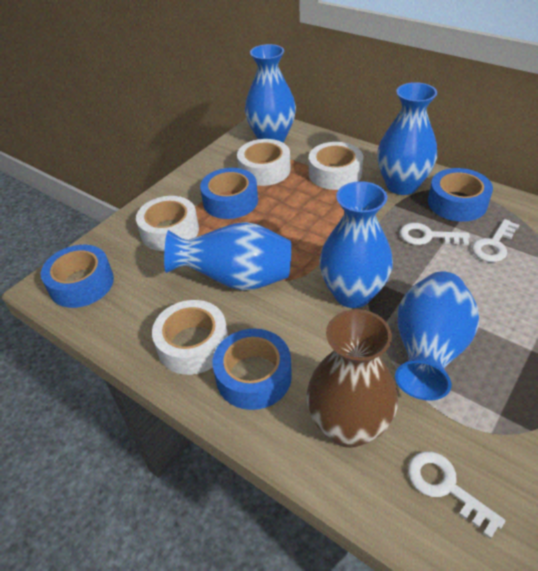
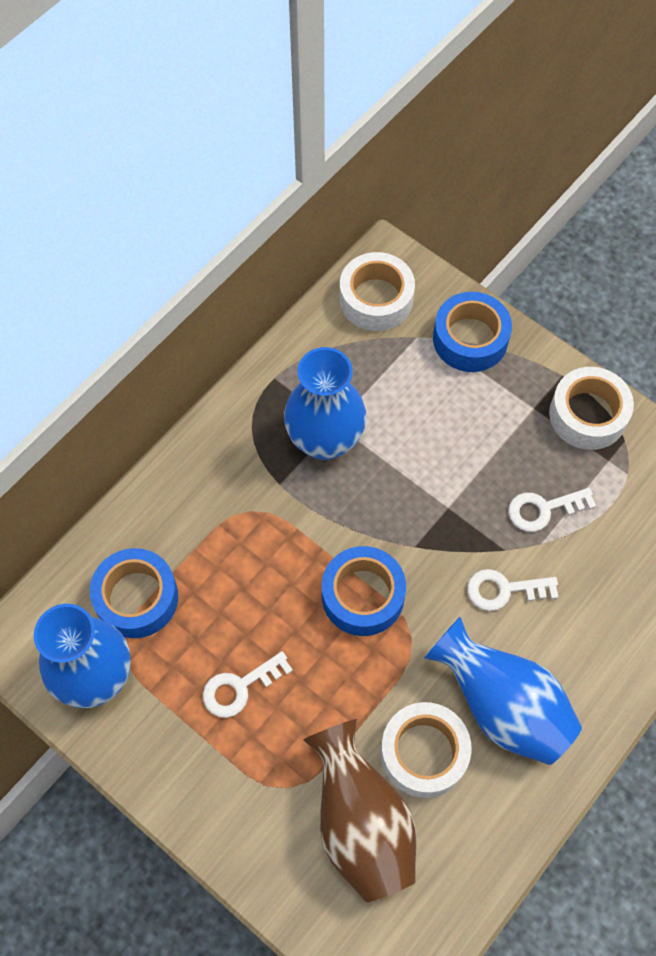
blue tape: 4 -> 3
blue vase: 5 -> 3
white tape: 4 -> 3

